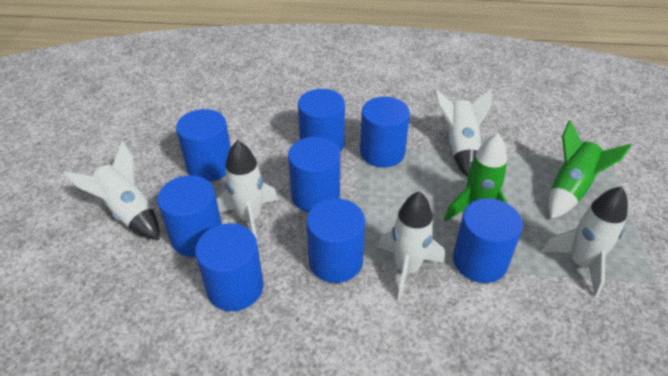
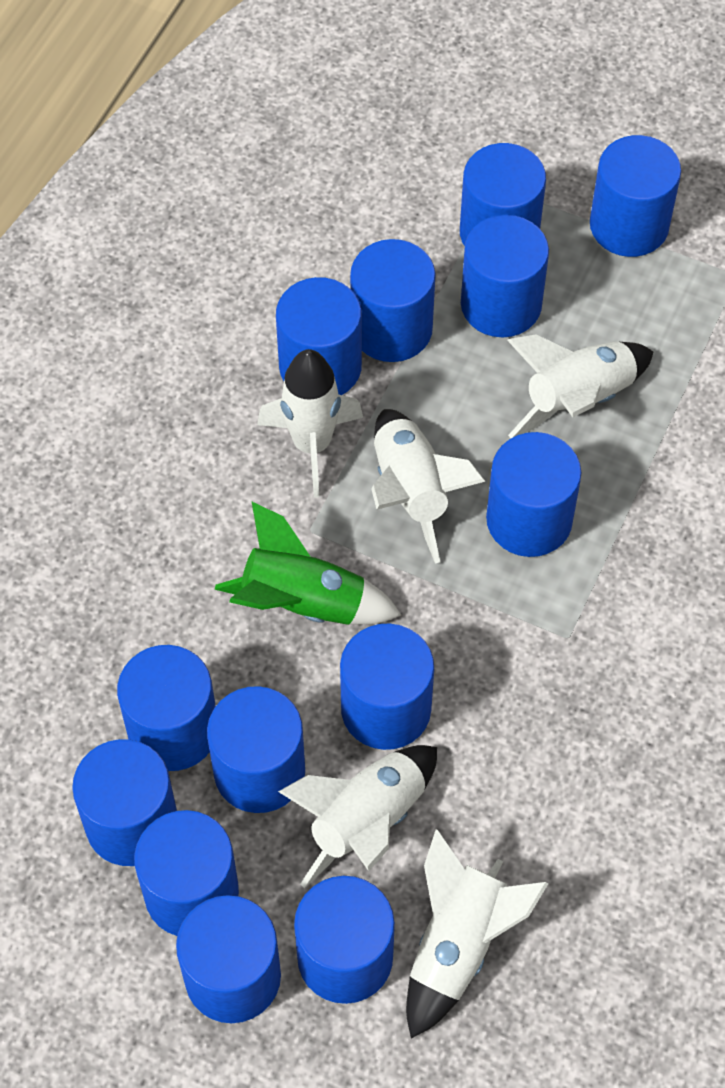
blue cylinder: 8 -> 13
green rocket: 2 -> 1

